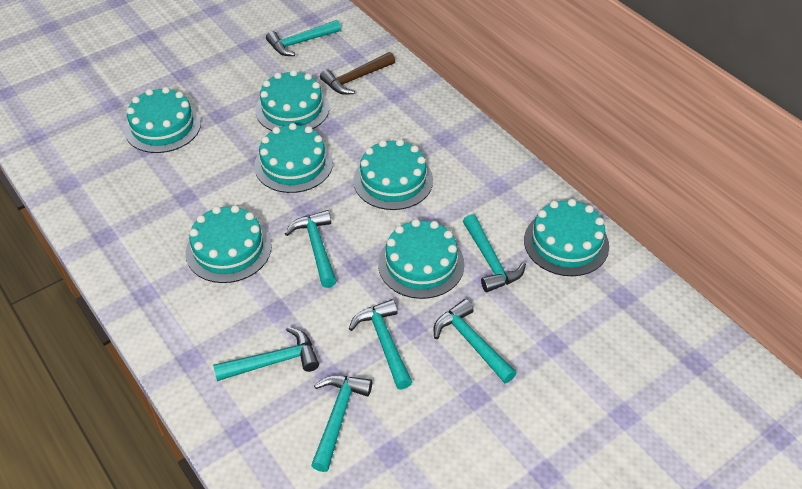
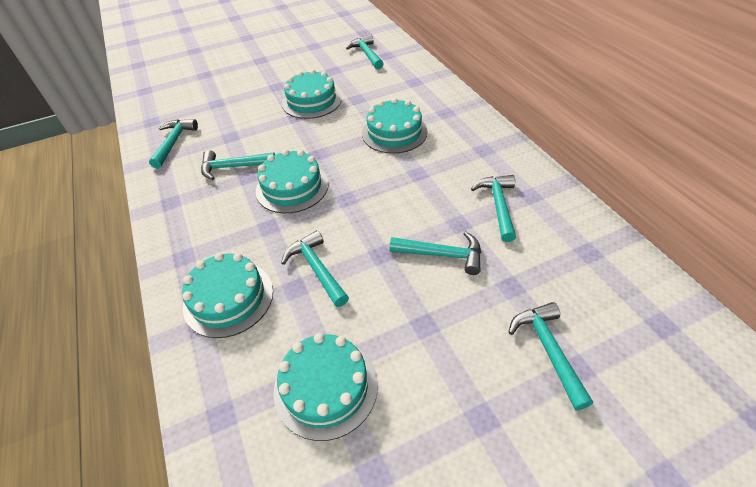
brown hammer: 1 -> 0
turquoise cake: 7 -> 5

